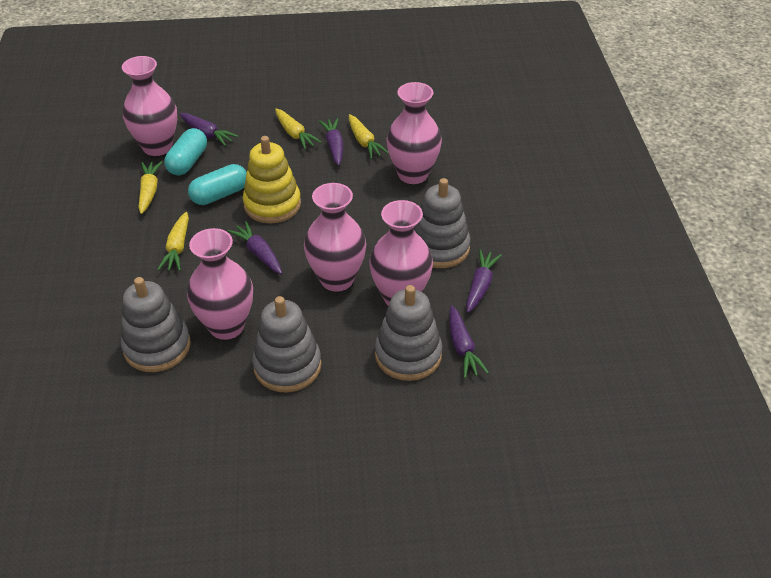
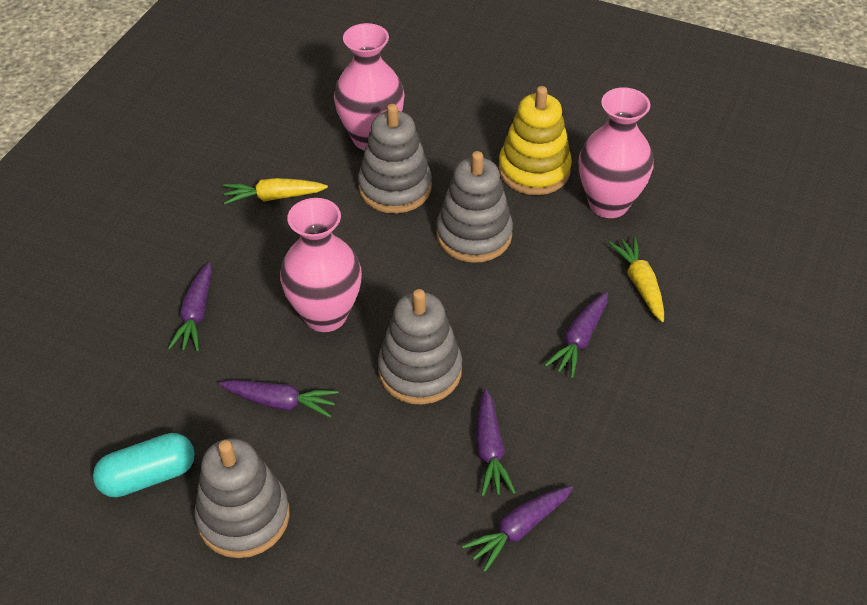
pink vase: 5 -> 3
turquoise capsule: 2 -> 1
yellow carrot: 4 -> 2

